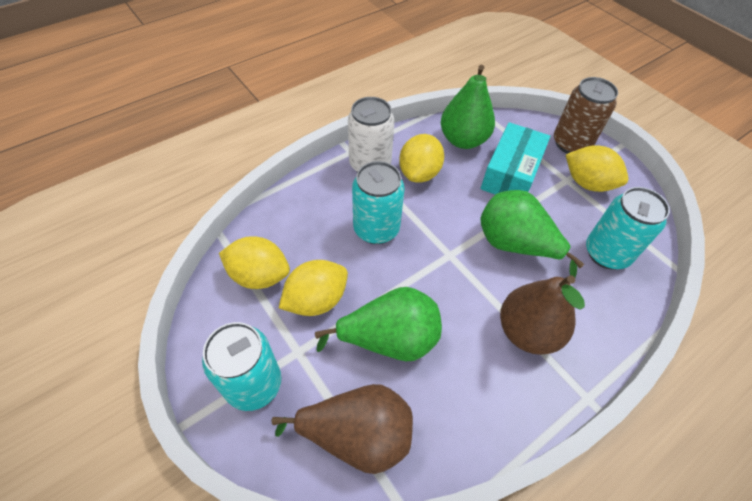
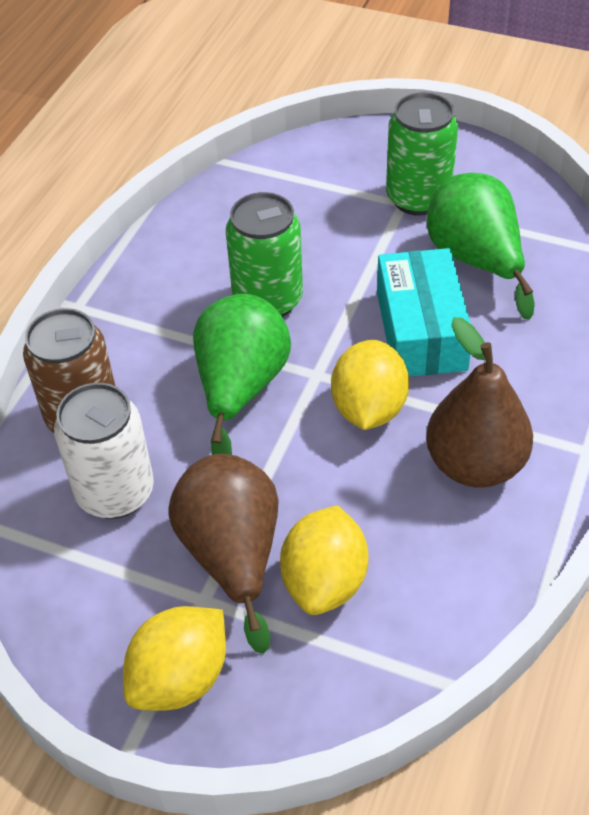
green can: 0 -> 2
green pear: 3 -> 2
turquoise can: 3 -> 0
yellow lemon: 4 -> 3

